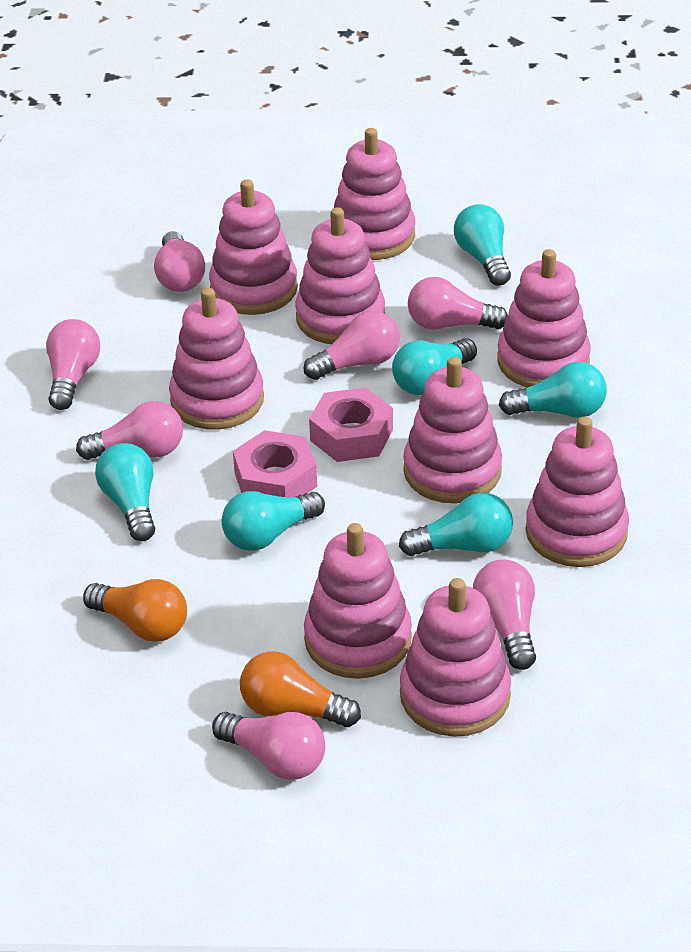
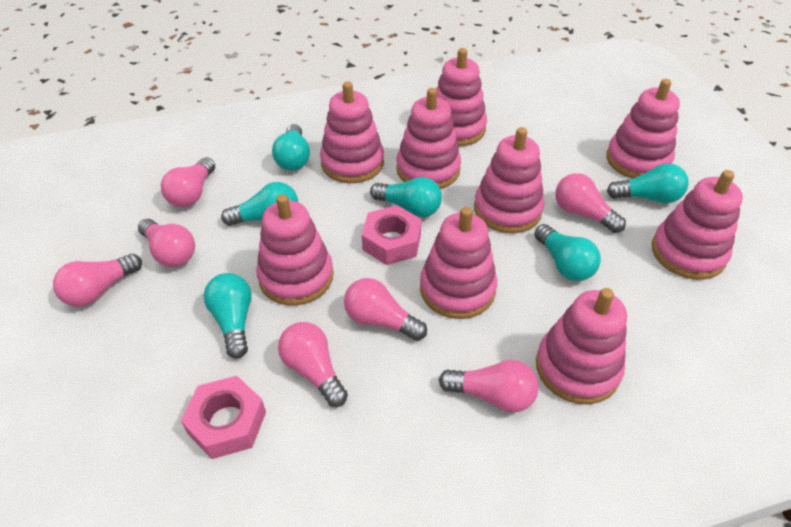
orange light bulb: 2 -> 0

